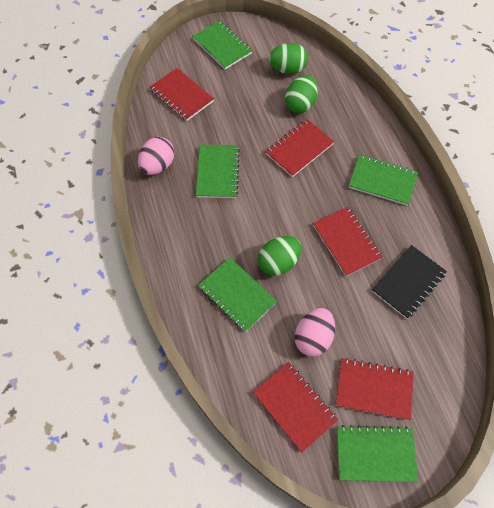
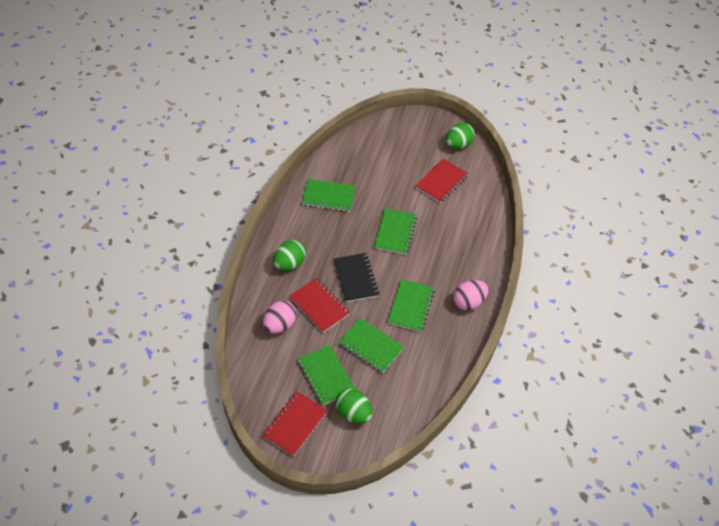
red notebook: 5 -> 3

